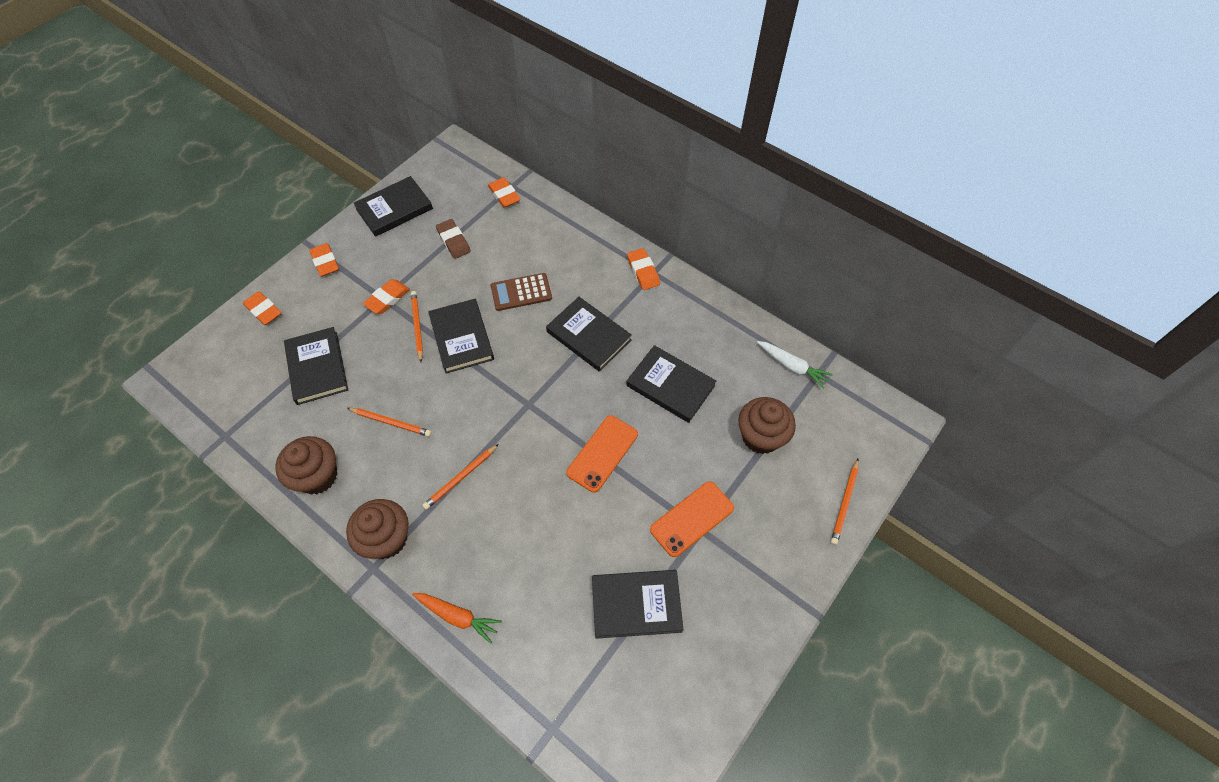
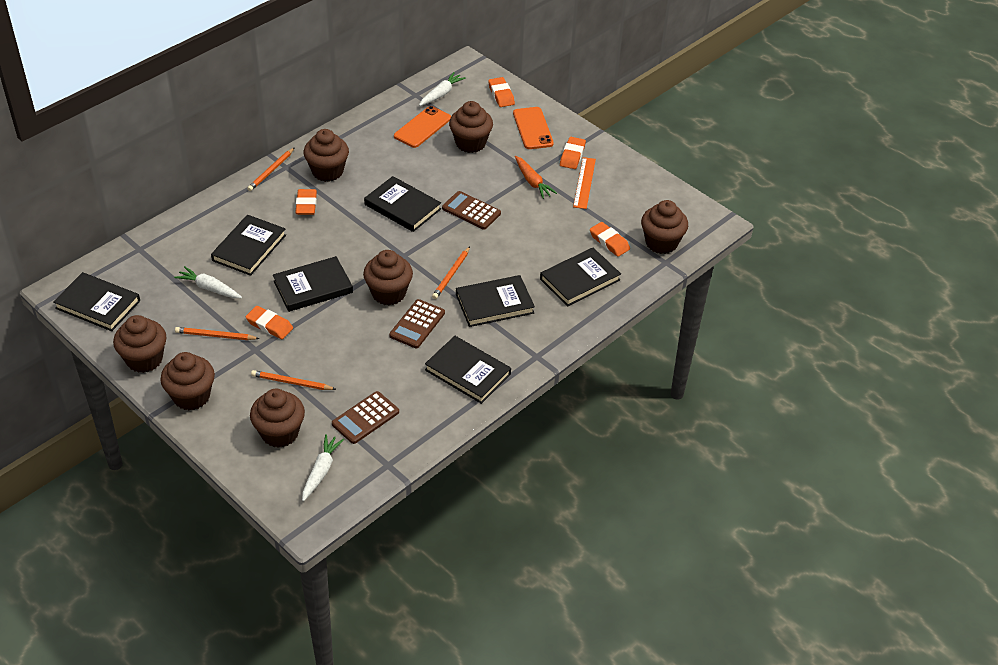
black book: 6 -> 7
brown calculator: 1 -> 3
brown cupcake: 3 -> 7
brown eraser: 1 -> 0
orange ruler: 0 -> 1
white carrot: 1 -> 3

